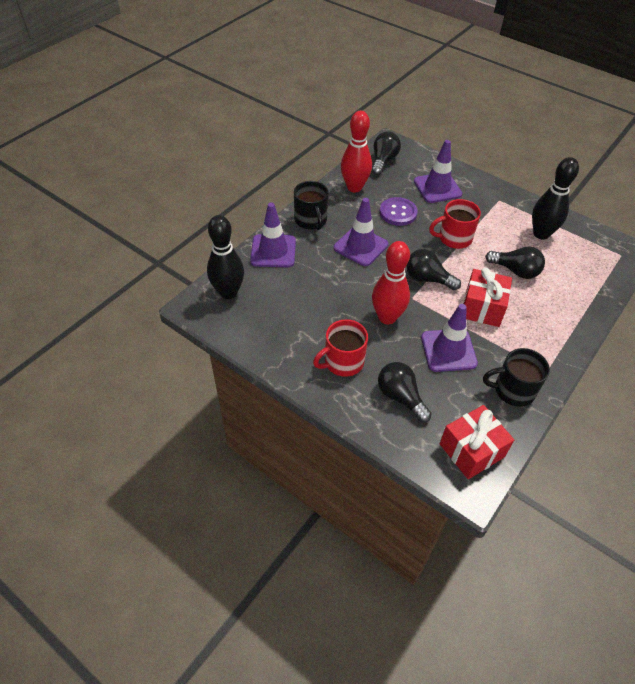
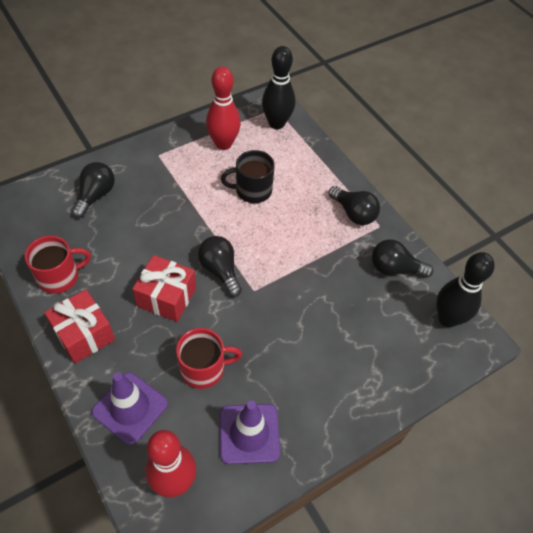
black mug: 2 -> 1
purple button: 1 -> 0
purple traffic cone: 4 -> 2

